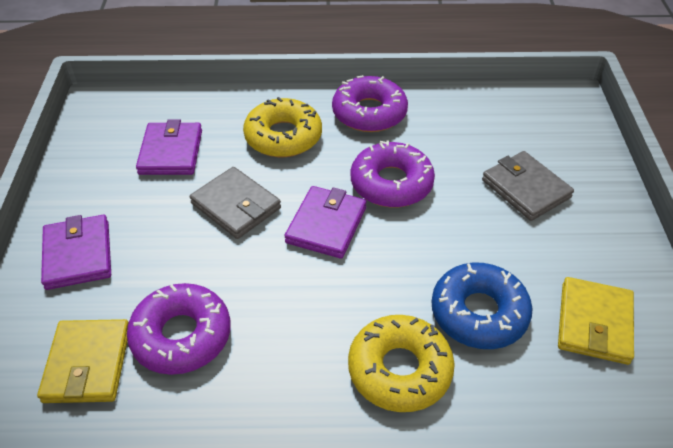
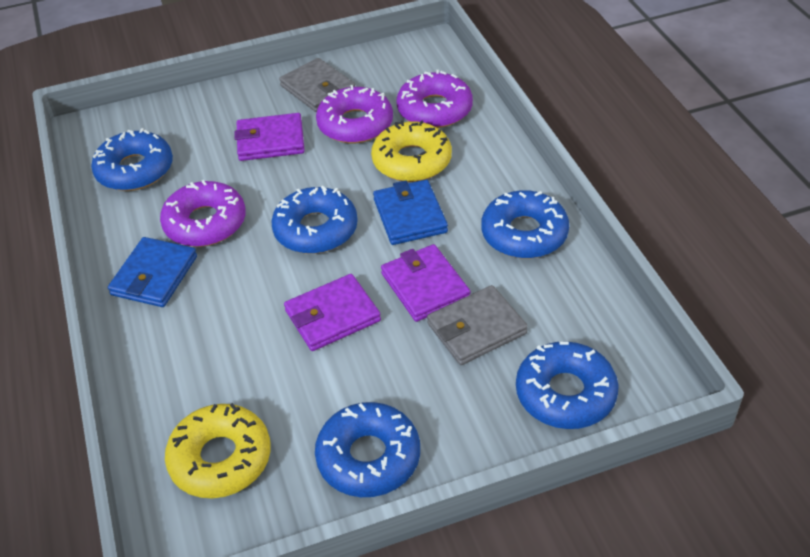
blue donut: 1 -> 5
blue wallet: 0 -> 2
yellow wallet: 2 -> 0

